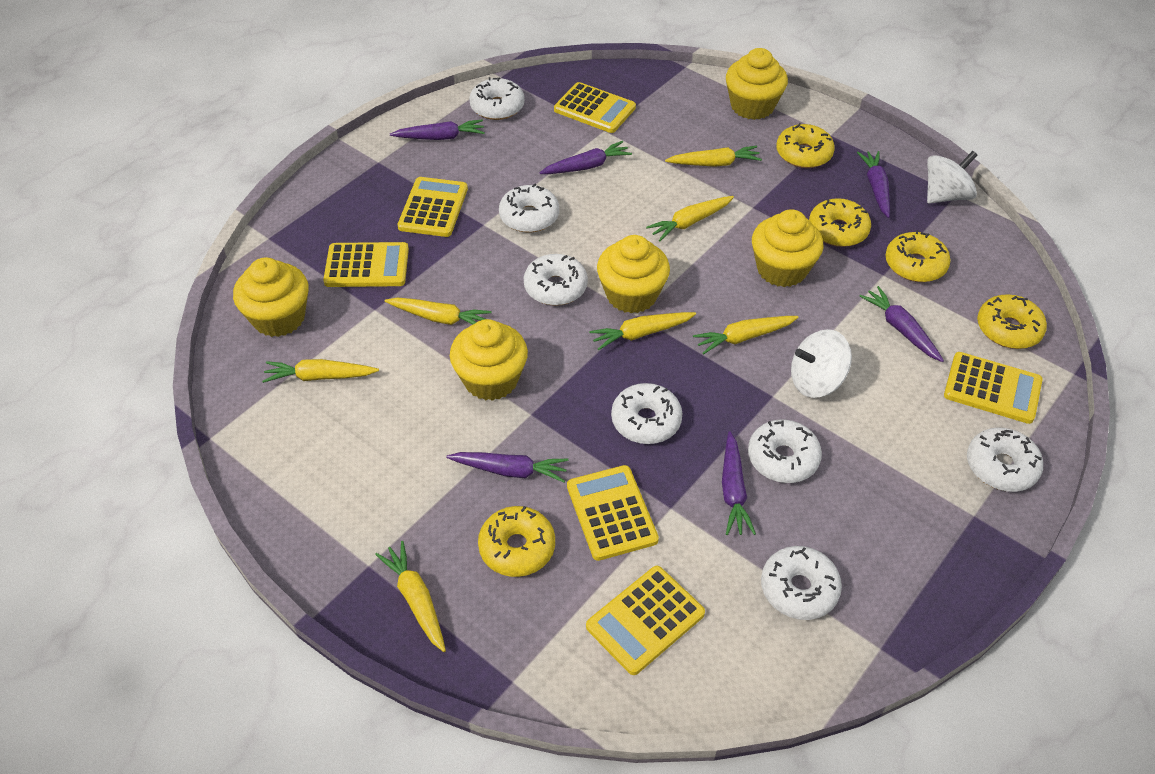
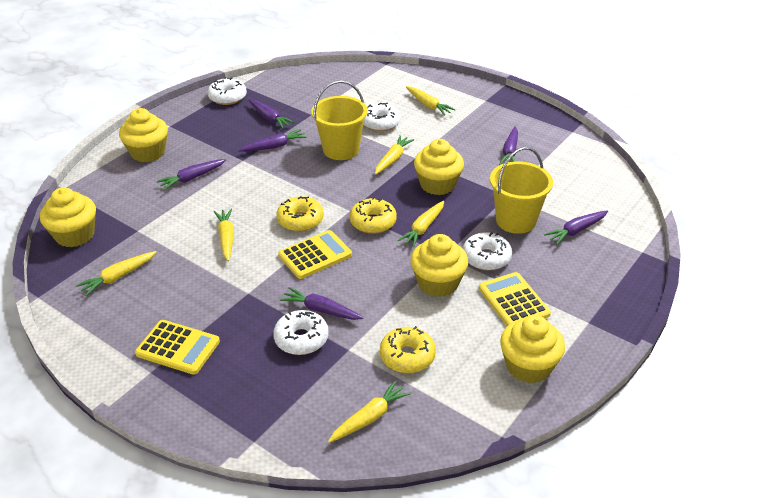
white donut: 7 -> 4
white spinning top: 2 -> 0
yellow bucket: 0 -> 2
yellow calculator: 6 -> 3
yellow carrot: 7 -> 6
yellow donut: 5 -> 3

